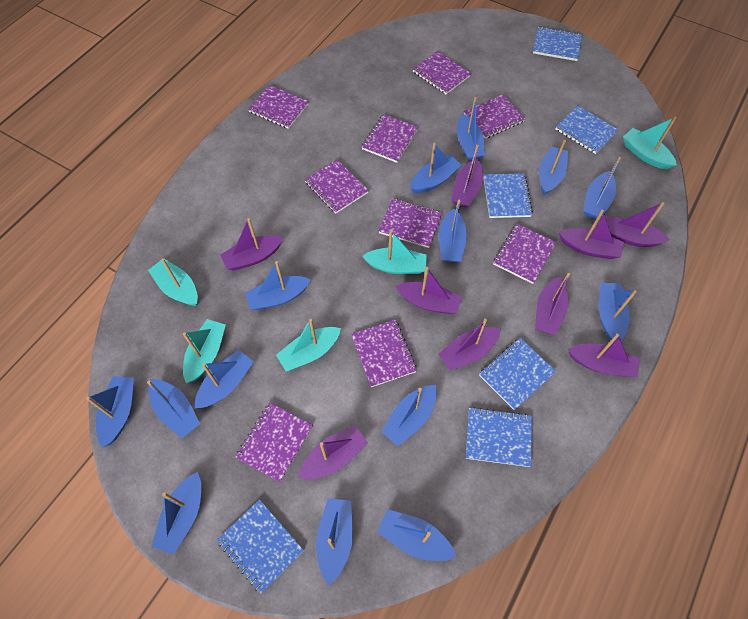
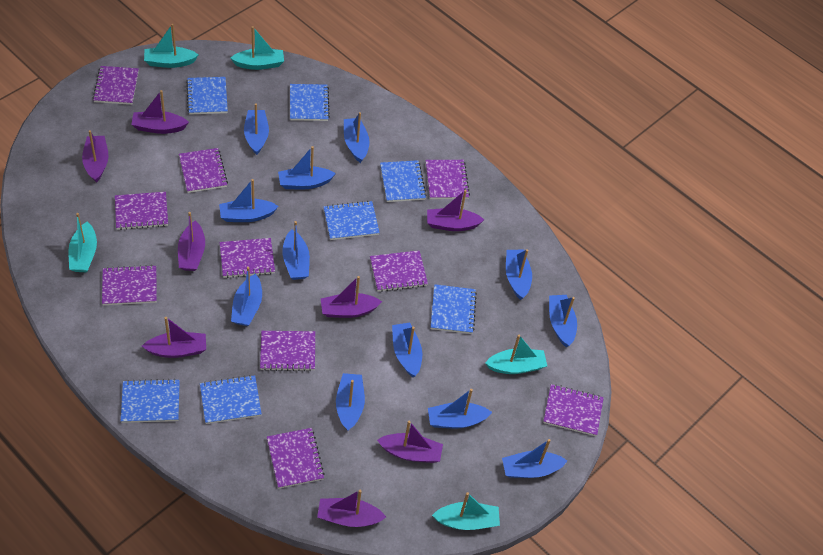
blue boat: 14 -> 12
blue notebook: 6 -> 7
purple boat: 9 -> 8
purple notebook: 9 -> 10

